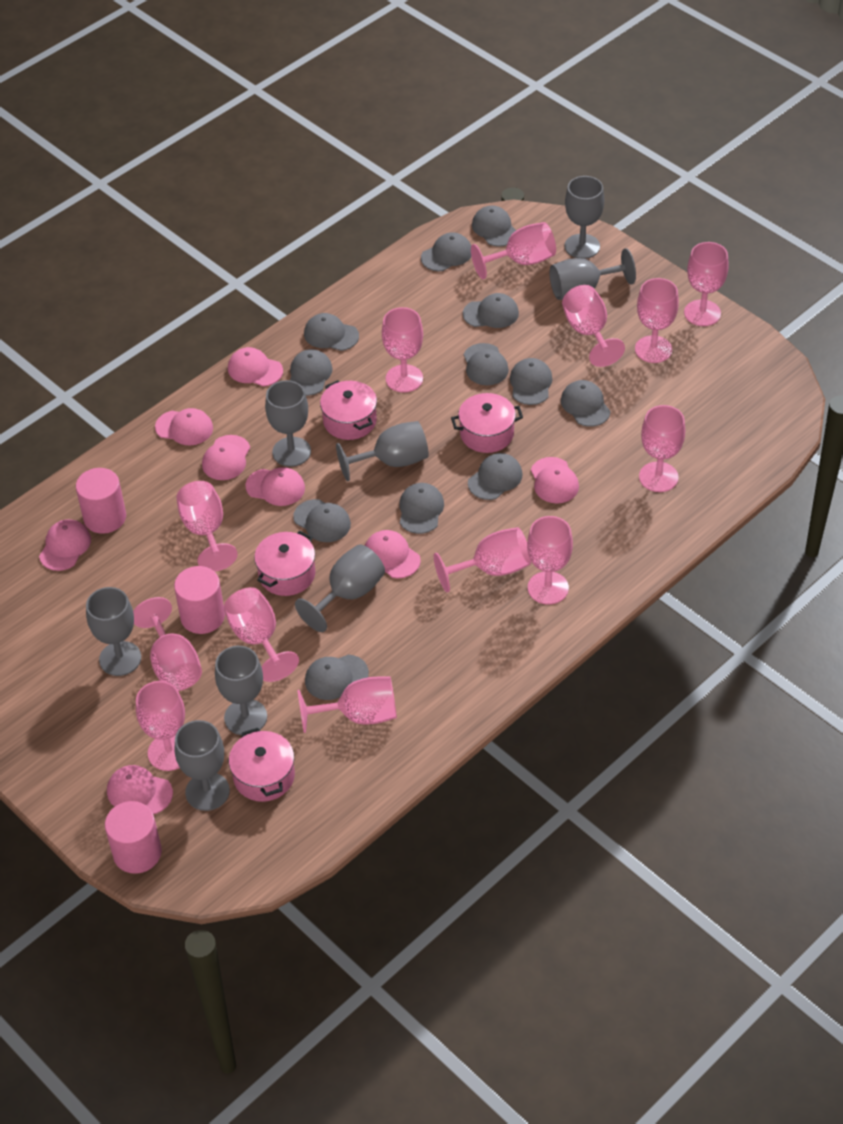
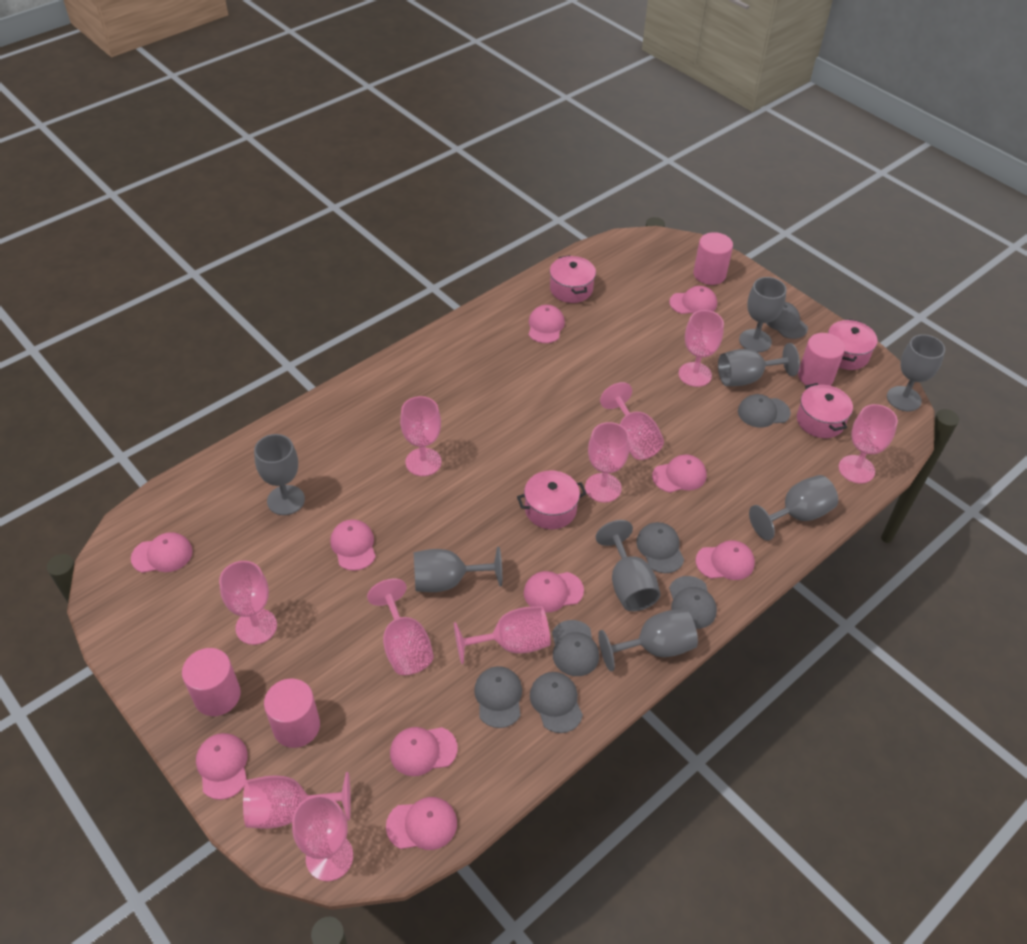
grey cap: 12 -> 7
pink cap: 8 -> 10
pink cylinder: 3 -> 4
pink goblet: 13 -> 10

